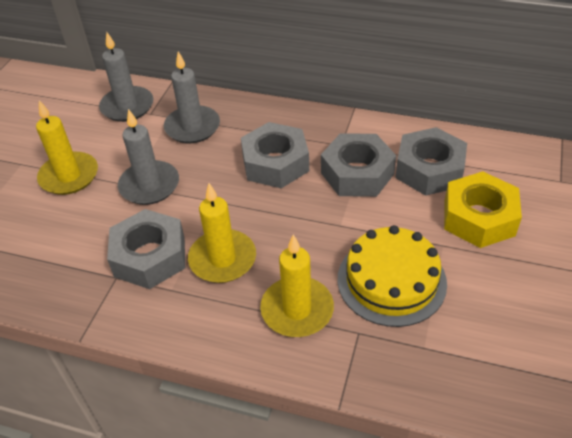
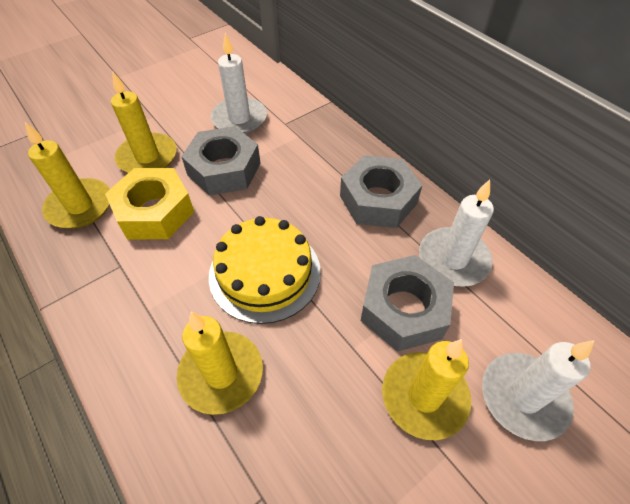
grey candle: 3 -> 0
grey nut: 4 -> 3
white candle: 0 -> 3
yellow candle: 3 -> 4

